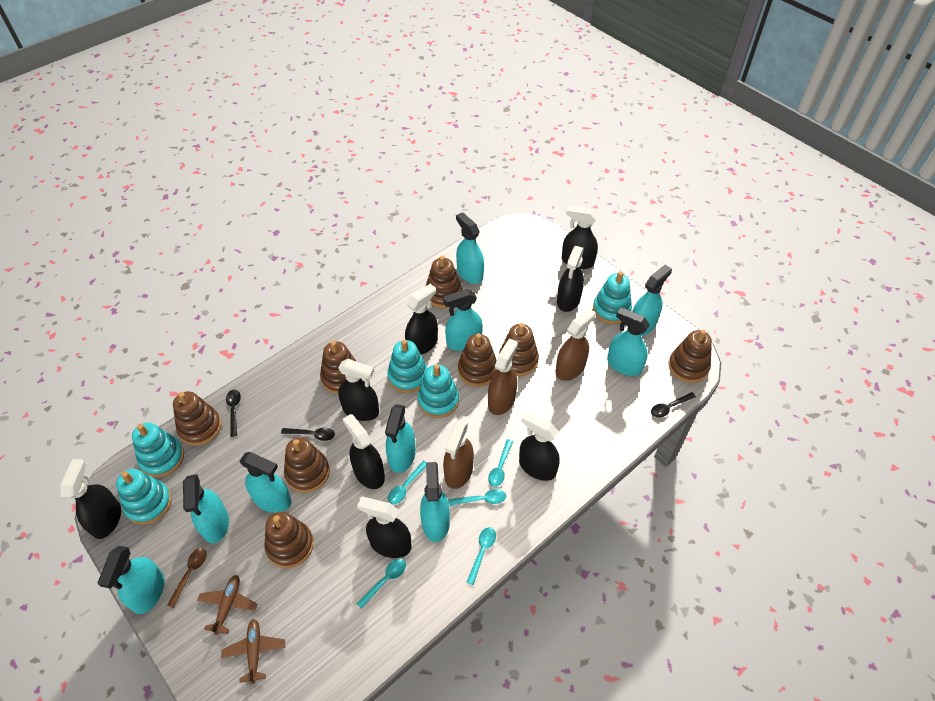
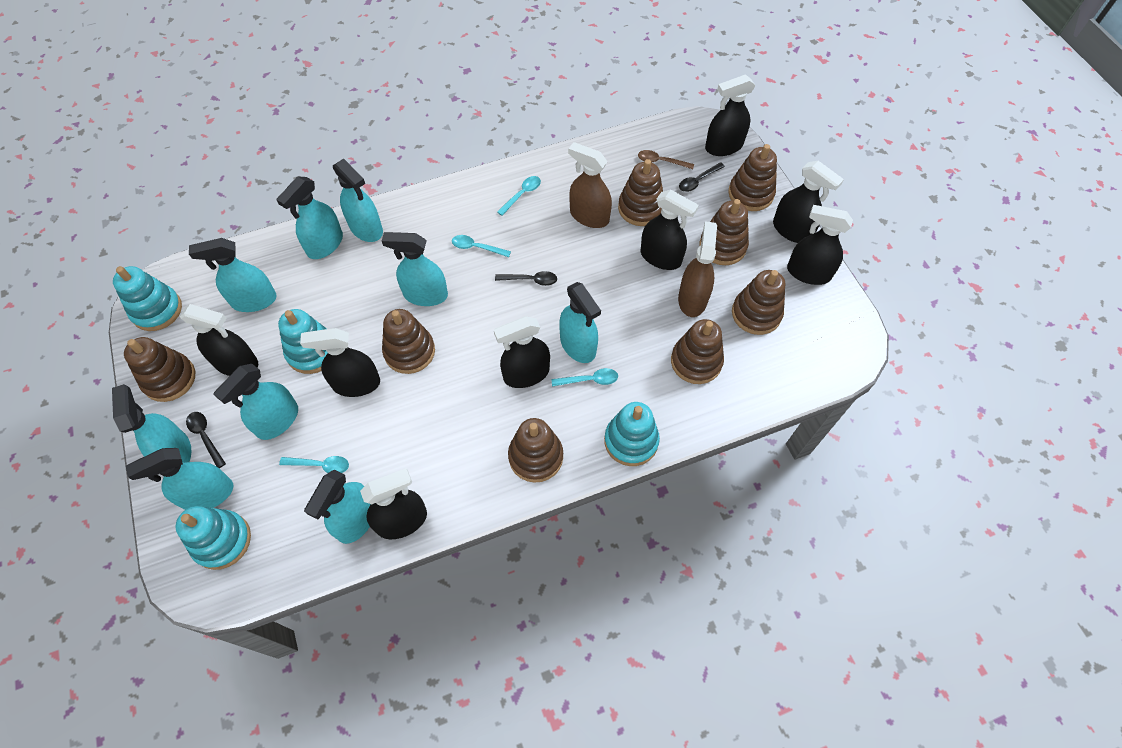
brown plane: 2 -> 0
brown spray bottle: 3 -> 2
turquoise spoon: 5 -> 4
turquoise stacking toy: 5 -> 4

